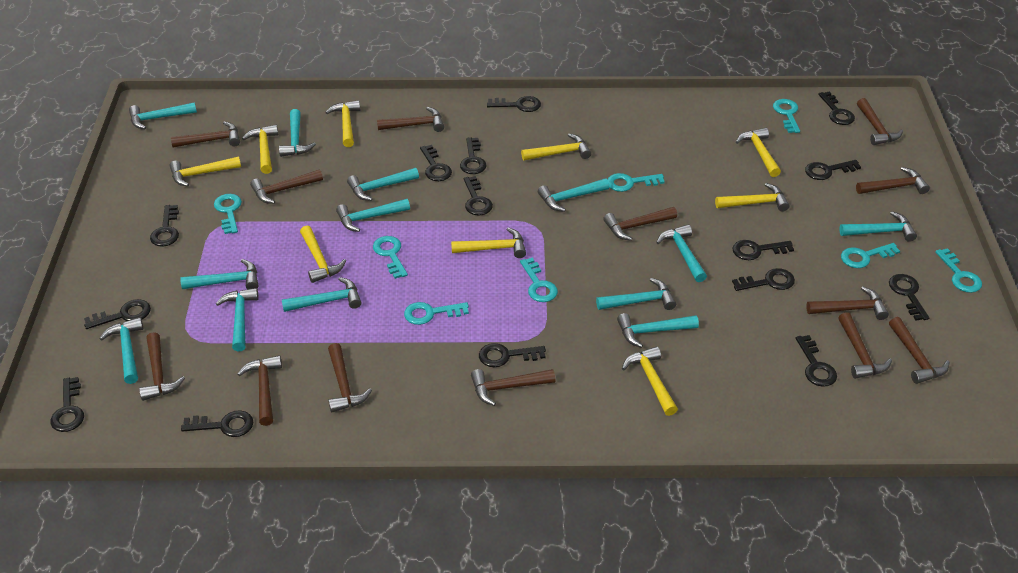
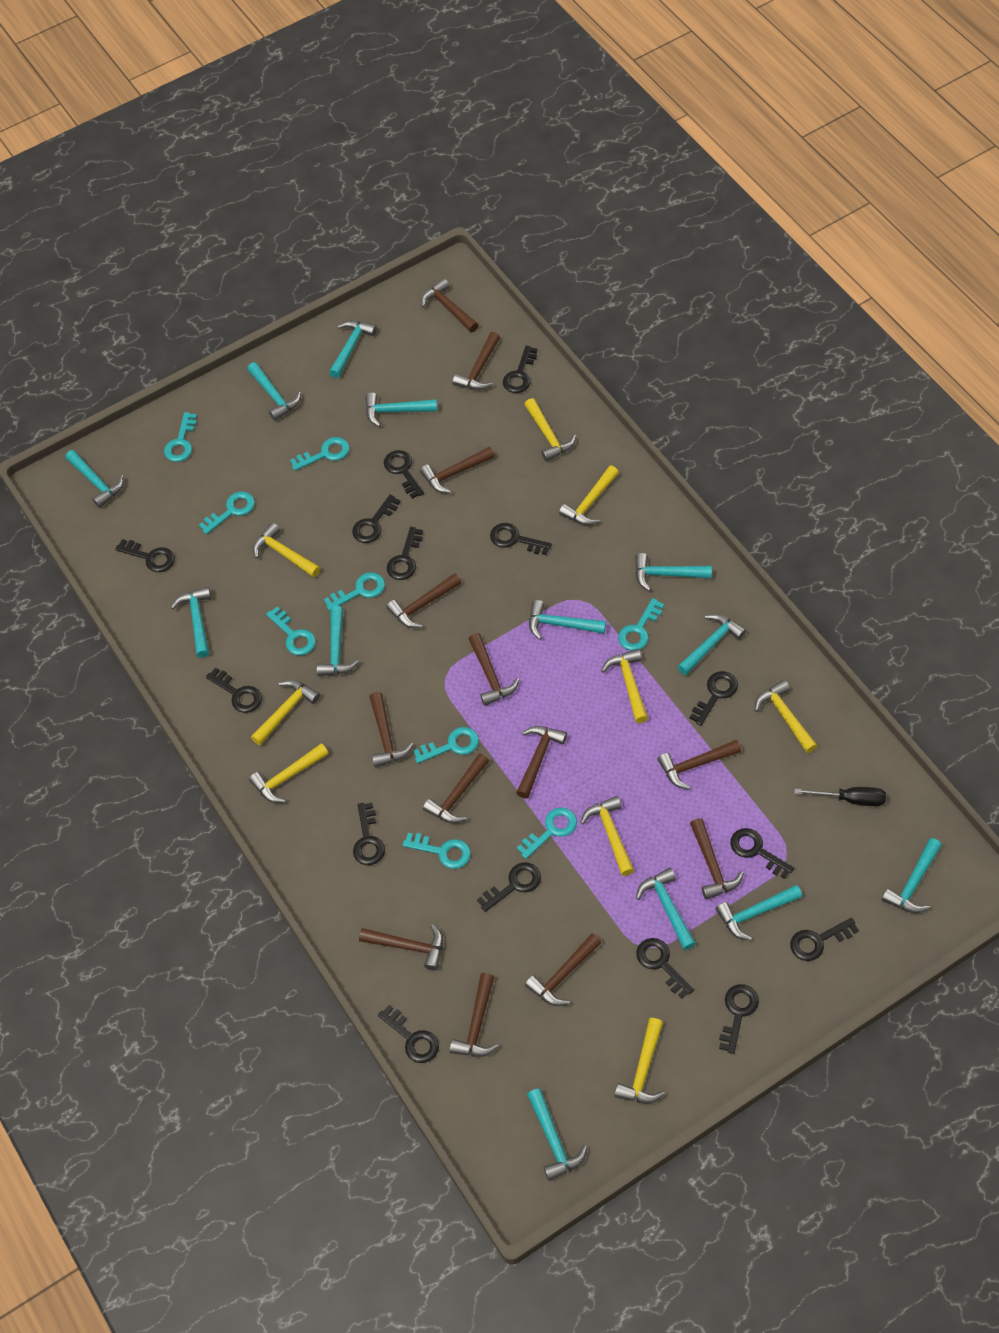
black screwdriver: 0 -> 1
turquoise key: 8 -> 9

